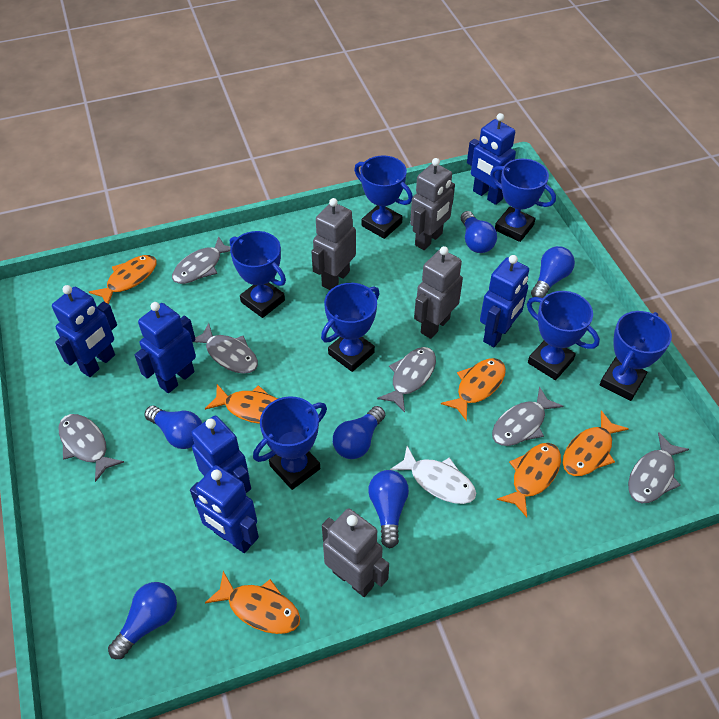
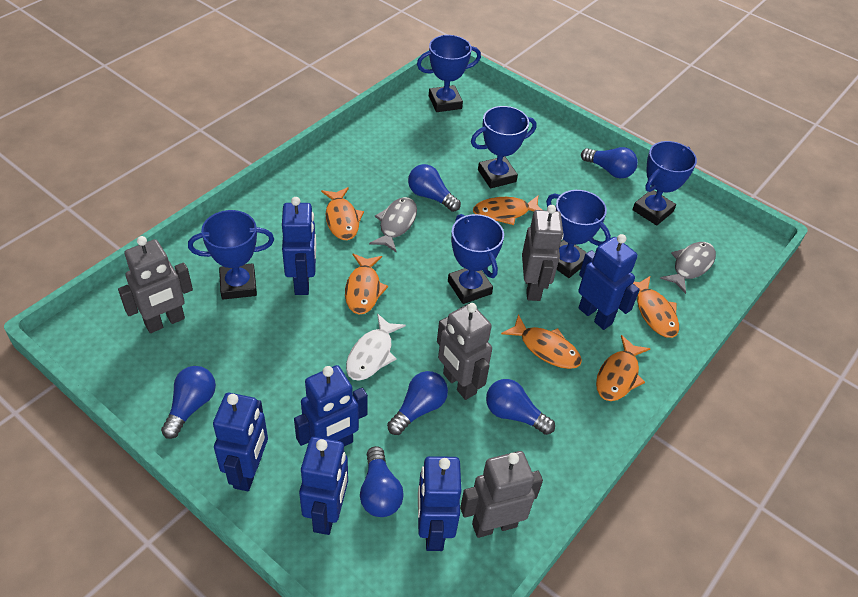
blue trophy: 7 -> 6
grey fish: 6 -> 2

